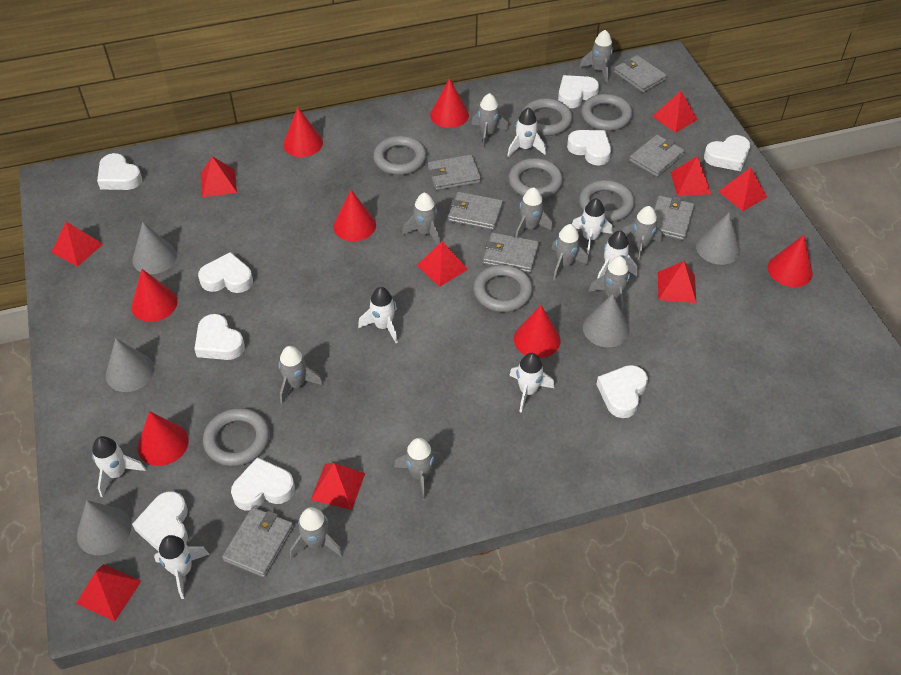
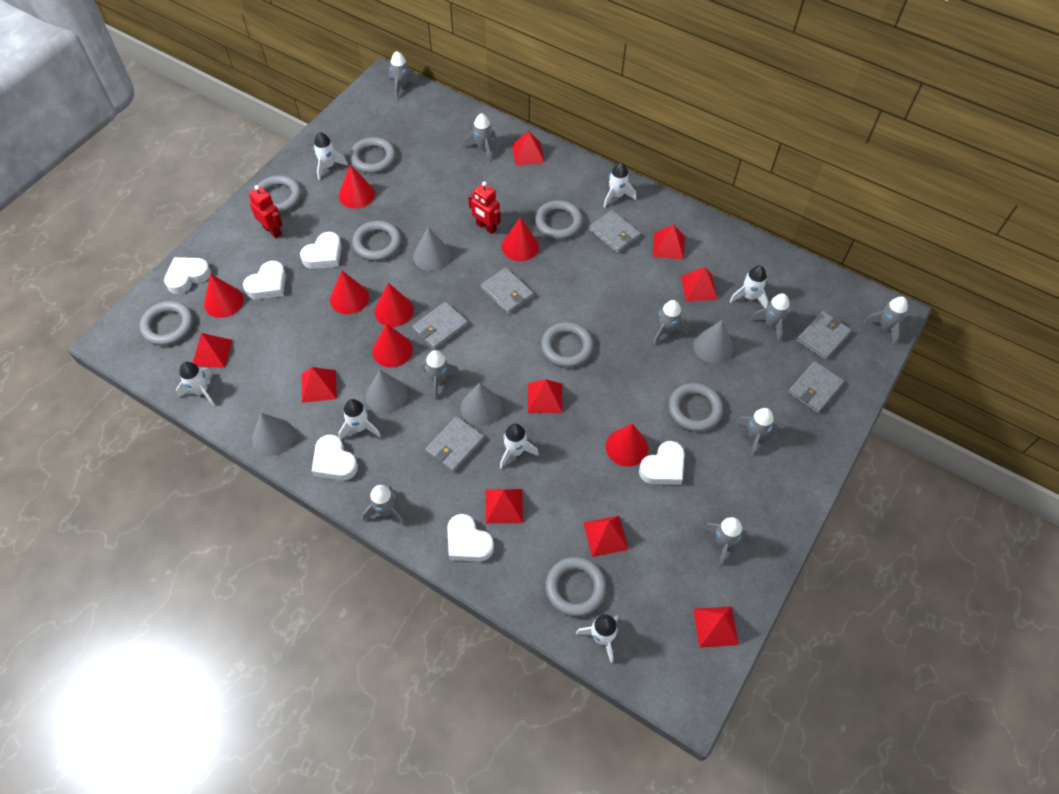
grey ring: 7 -> 8
grey rocket: 10 -> 9
grey wallet: 7 -> 6
red robot: 0 -> 2
white heart: 9 -> 6

